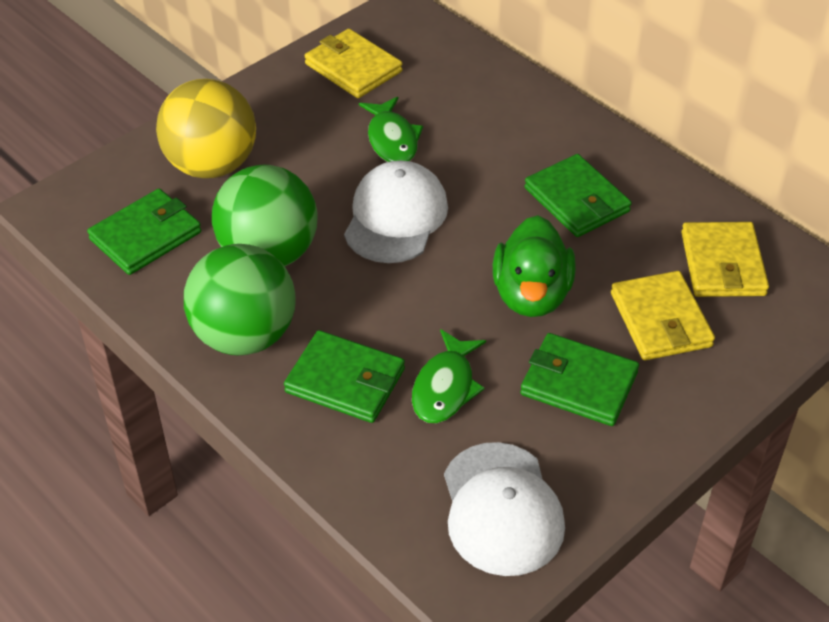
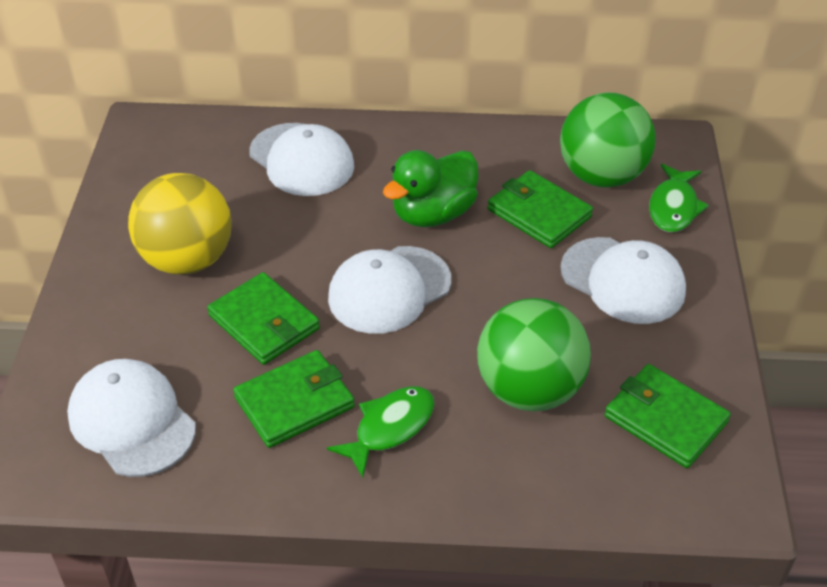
white cap: 2 -> 4
yellow wallet: 3 -> 0

